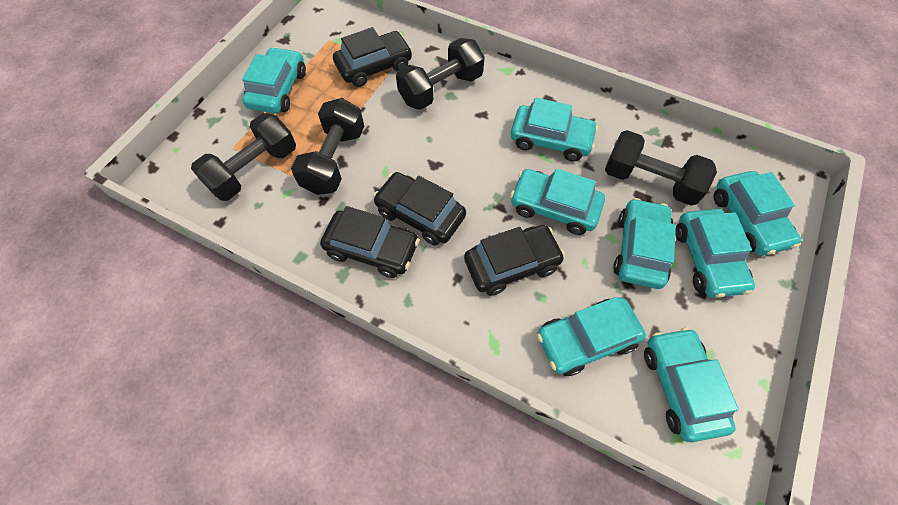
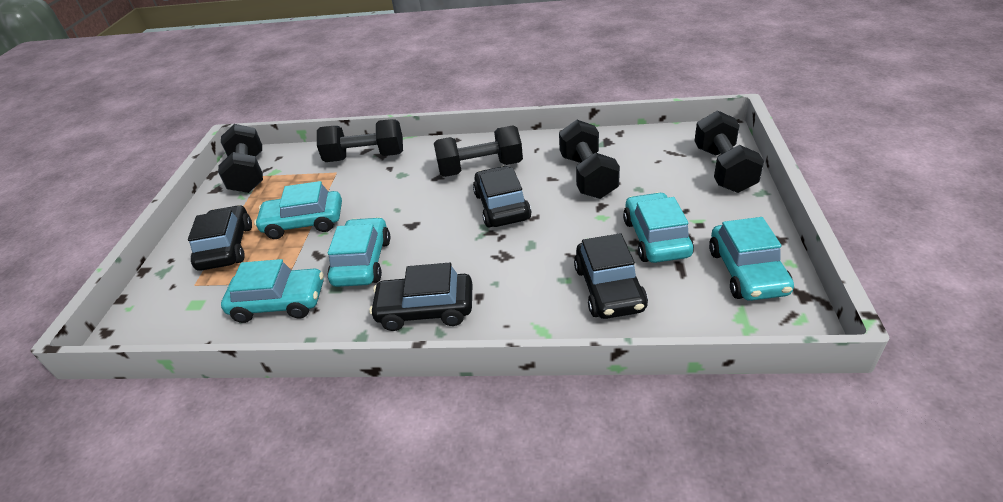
black dumbbell: 4 -> 5
turquoise car: 8 -> 5

